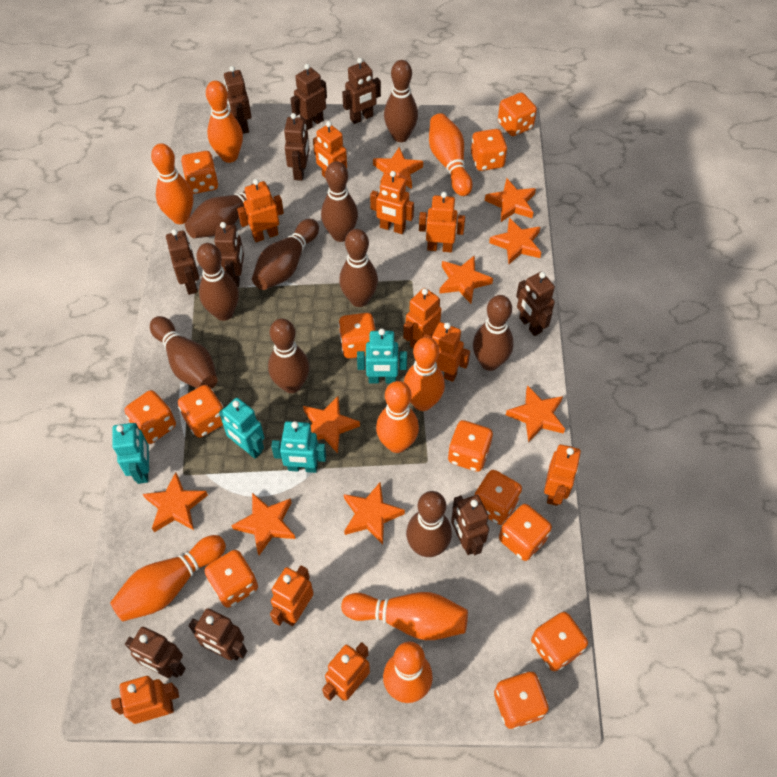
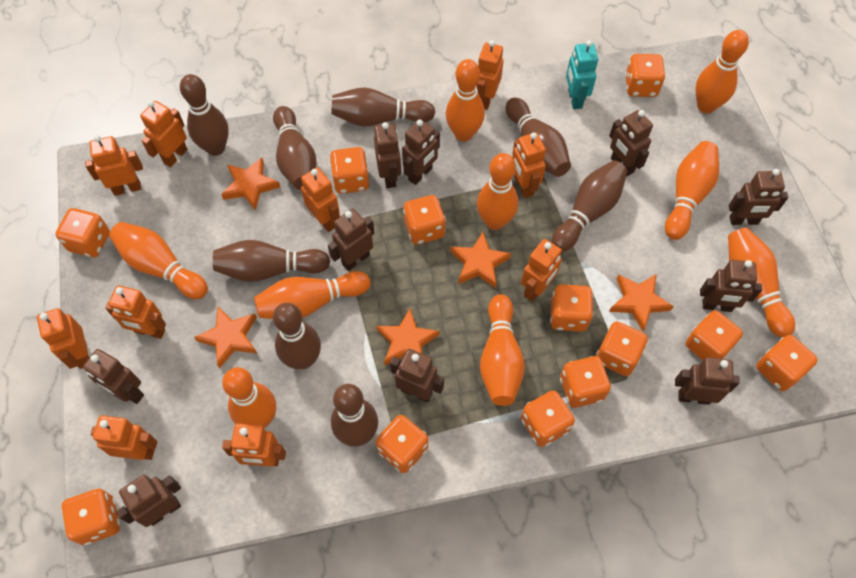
brown bowling pin: 10 -> 8
orange bowling pin: 8 -> 9
orange star: 9 -> 5
turquoise robot: 4 -> 1

